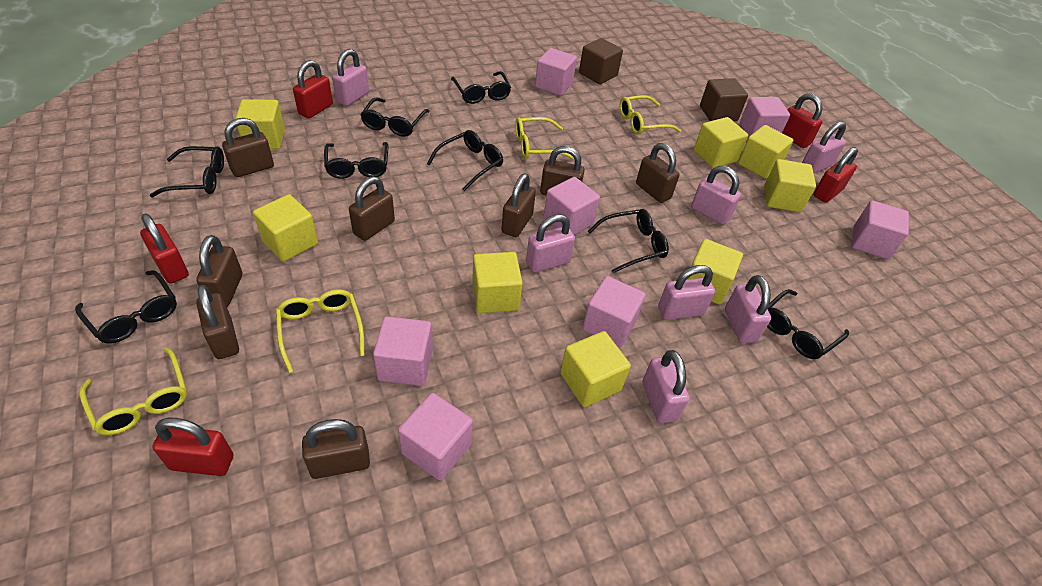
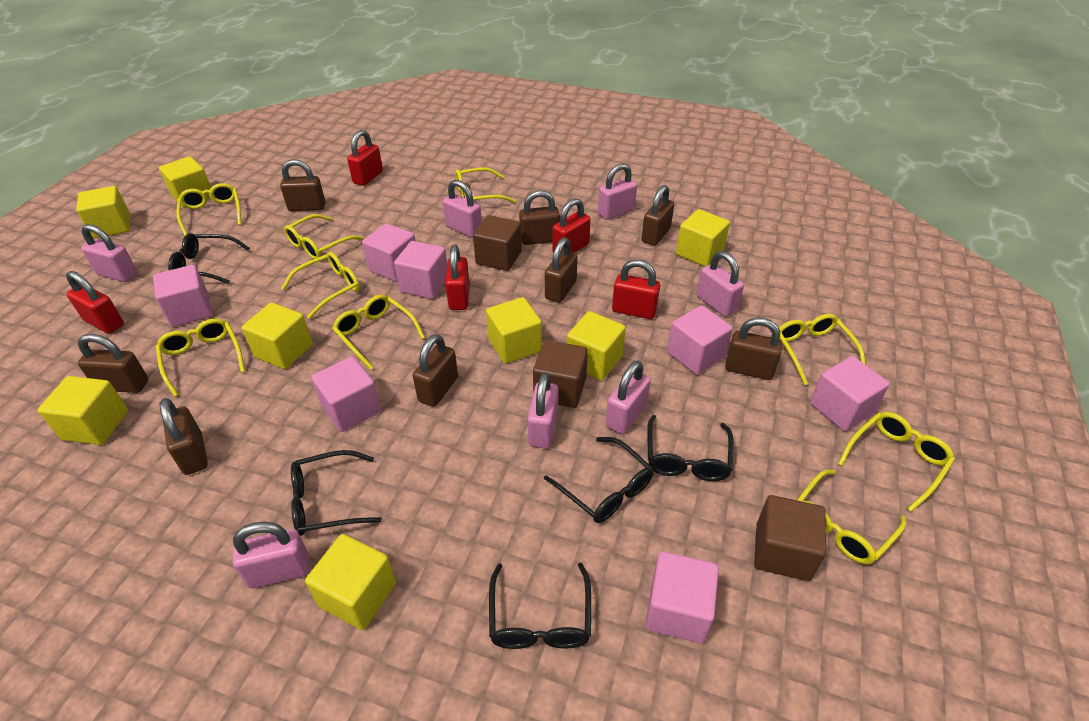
black glasses: 8 -> 5
brown cube: 2 -> 3
yellow glasses: 4 -> 9

